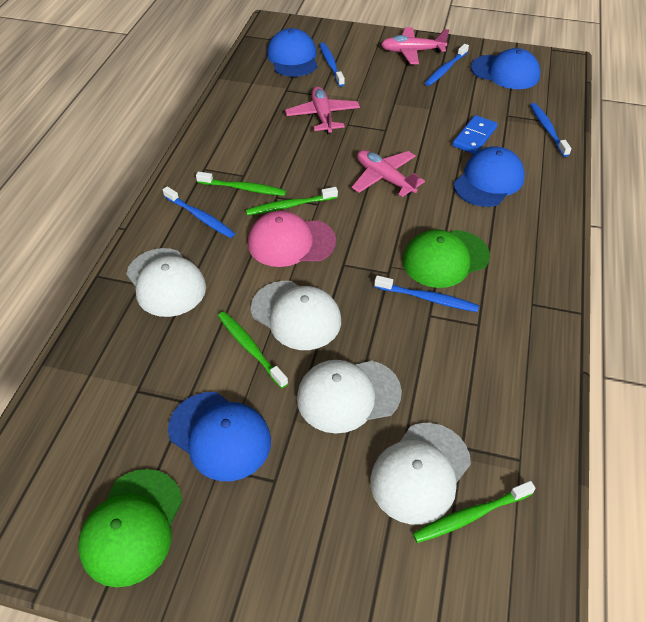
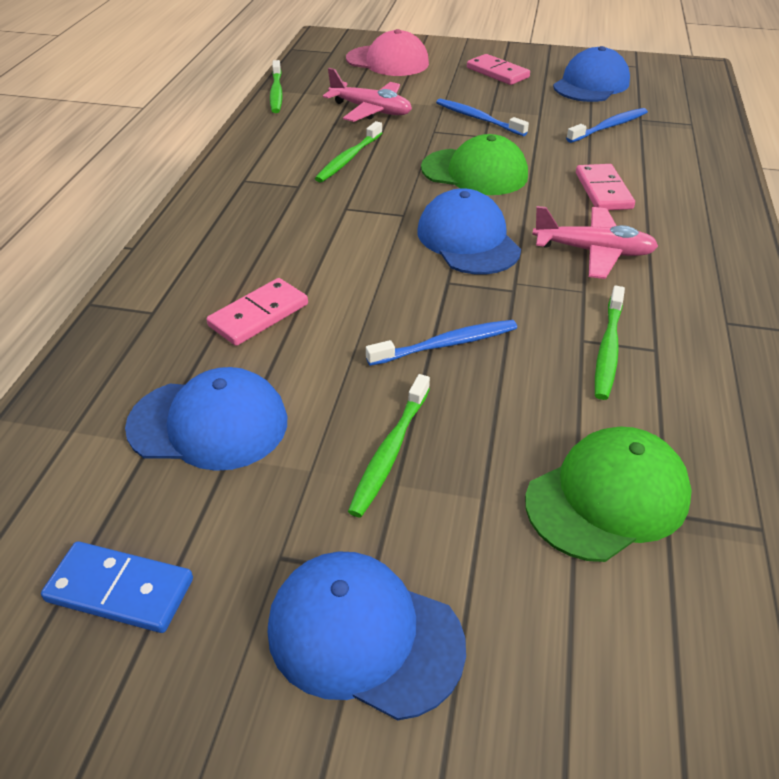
blue toothbrush: 5 -> 3
pink domino: 0 -> 3
pink plane: 3 -> 2
white cap: 4 -> 0

